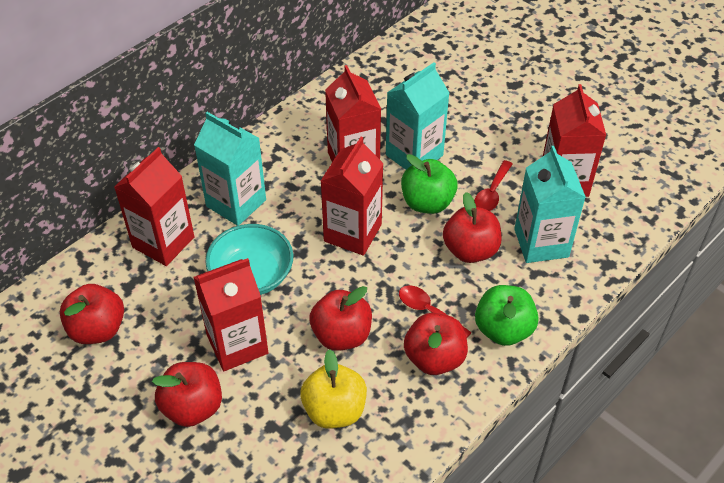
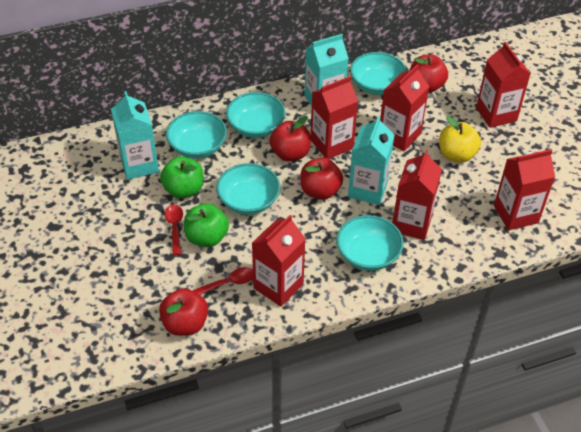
red apple: 5 -> 4
red carton: 5 -> 6
turquoise bowl: 1 -> 5

